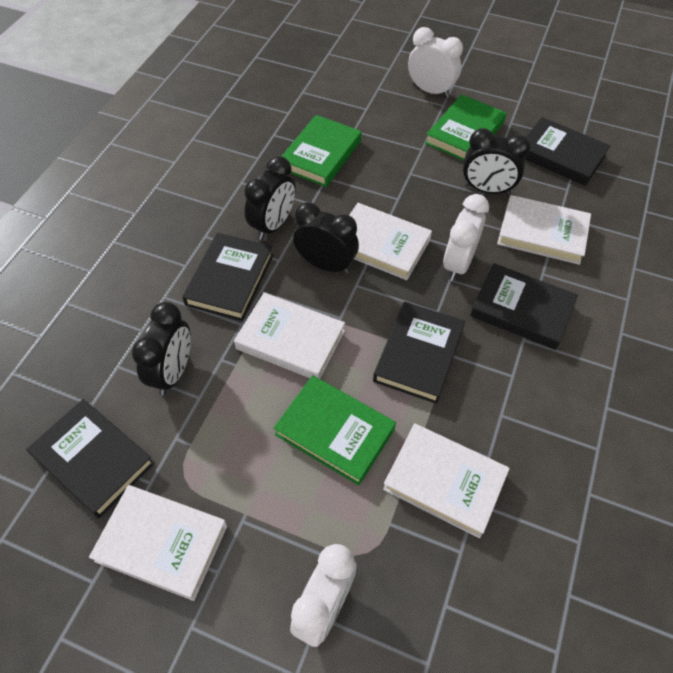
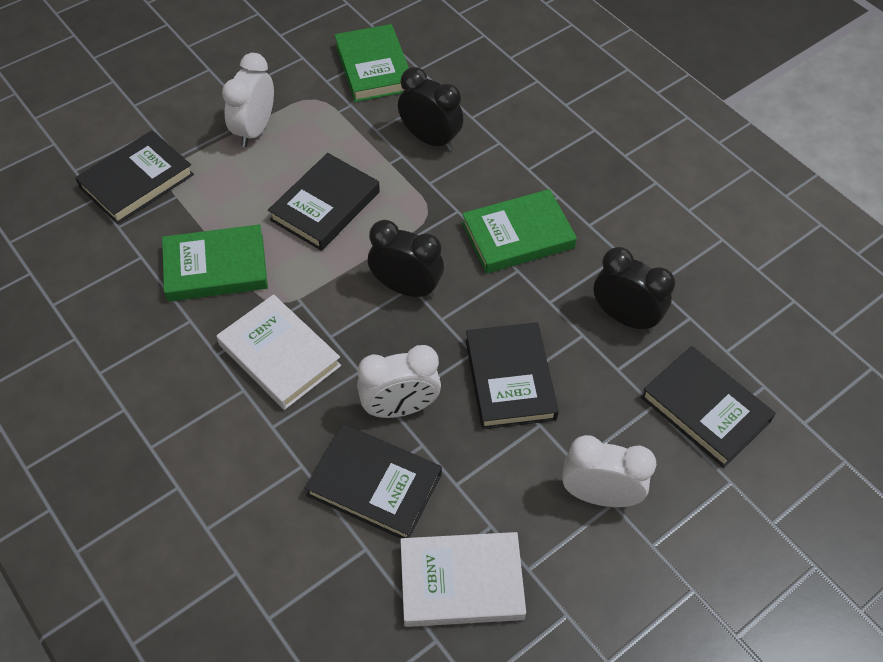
black clock: 4 -> 3
white book: 5 -> 2

